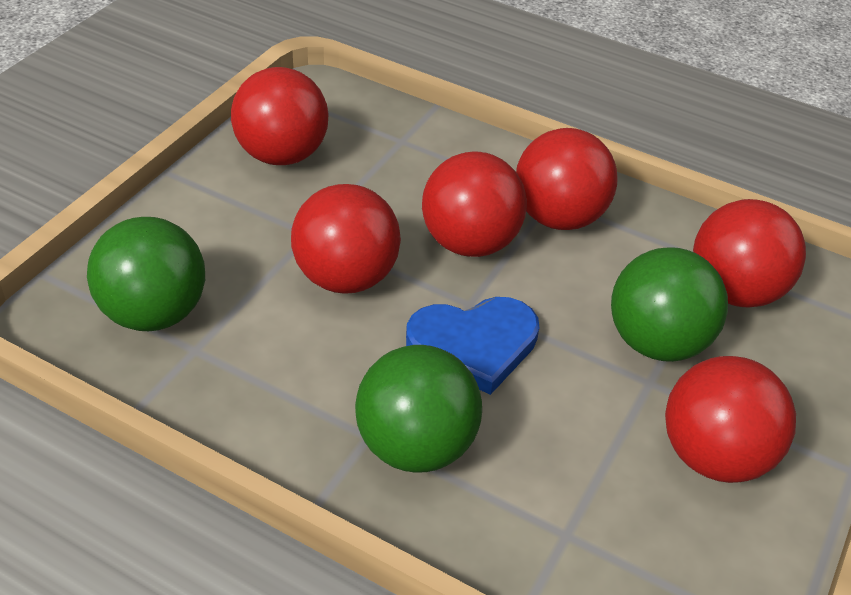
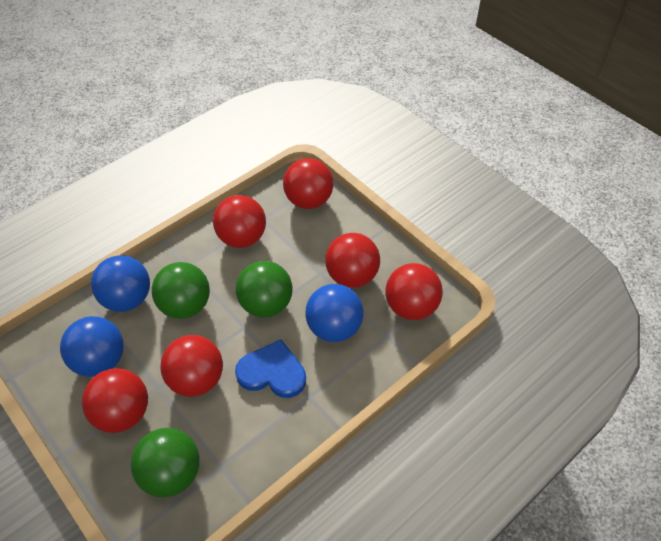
blue ball: 0 -> 3

